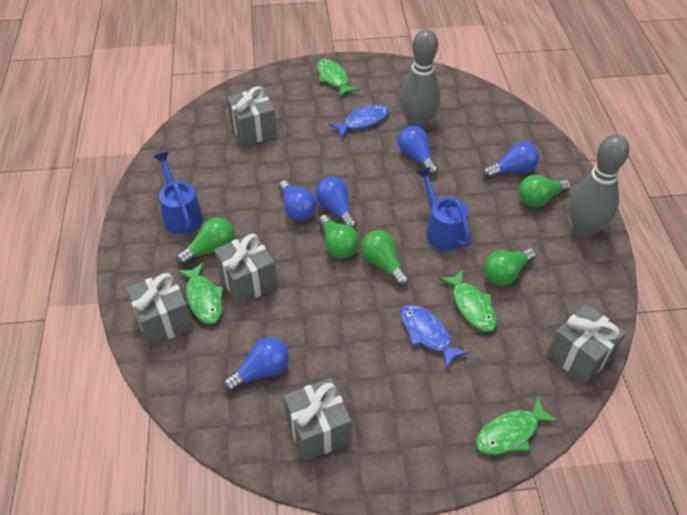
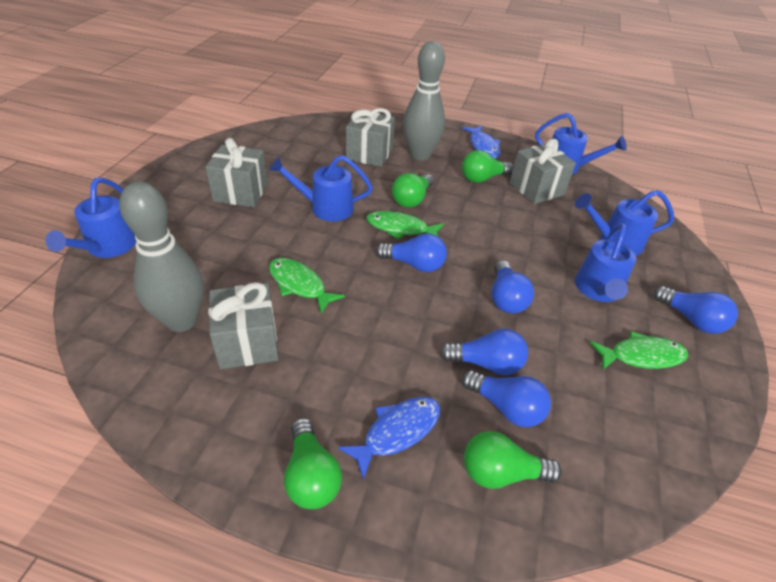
blue watering can: 2 -> 5
green fish: 4 -> 3
green light bulb: 5 -> 4
grey gift: 5 -> 4

